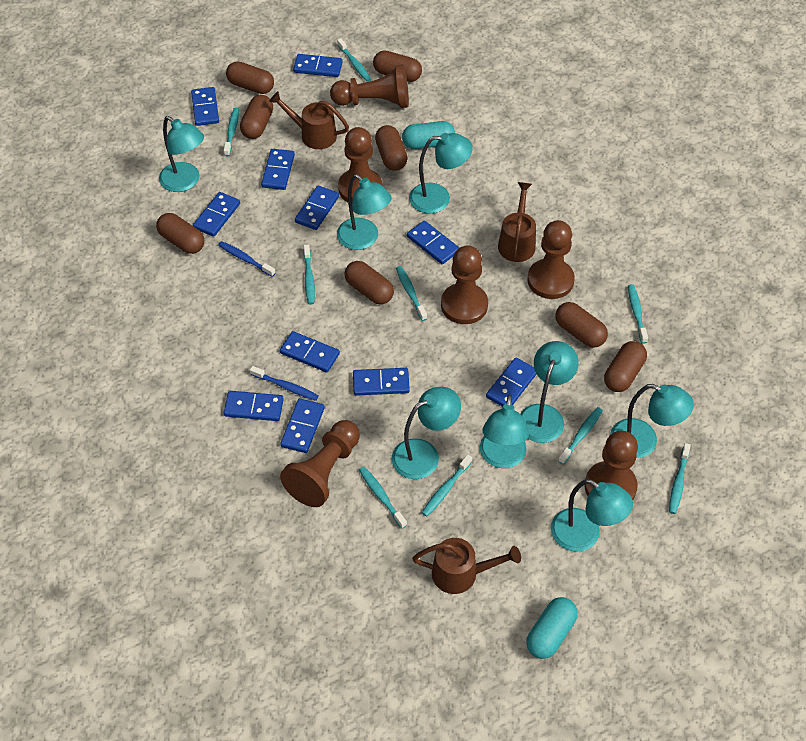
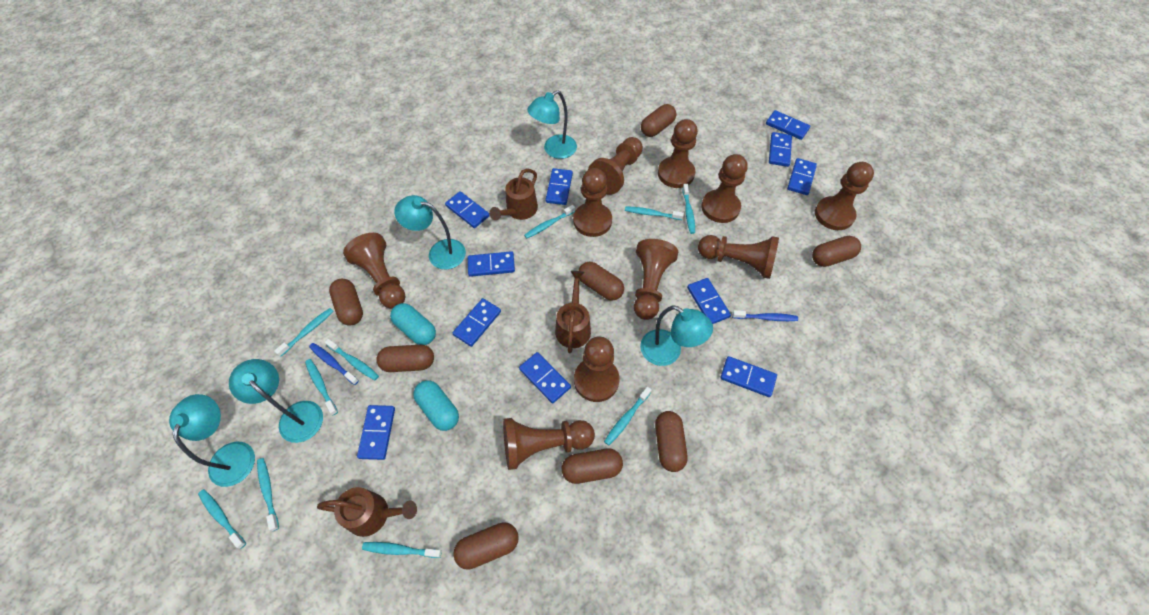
brown pawn: 6 -> 10
turquoise lamp: 8 -> 5
turquoise toothbrush: 9 -> 10

